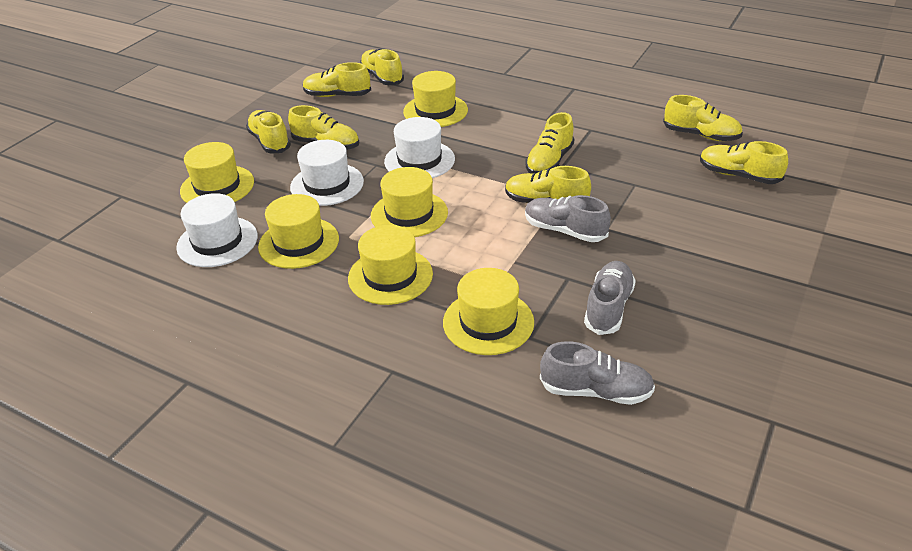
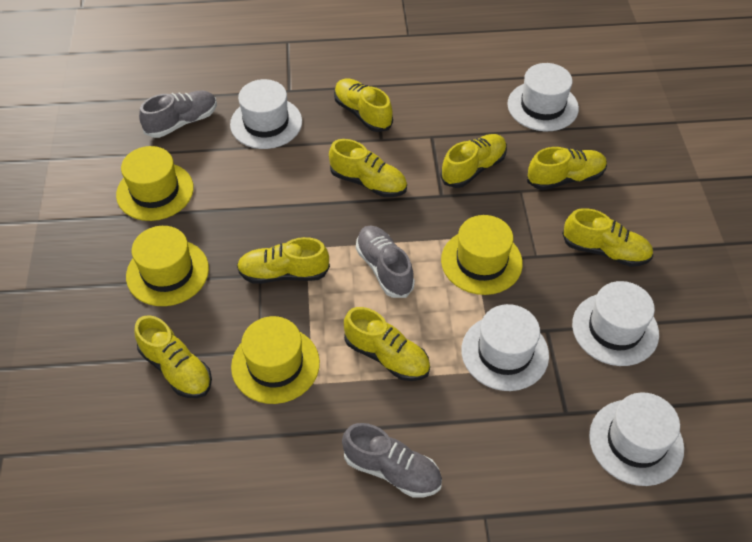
white hat: 3 -> 5
yellow hat: 6 -> 4

